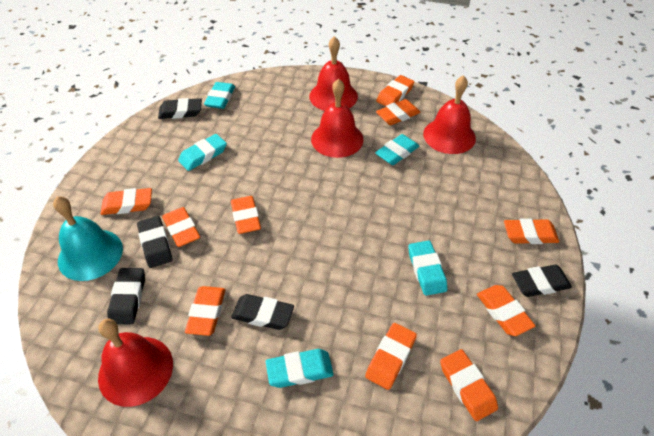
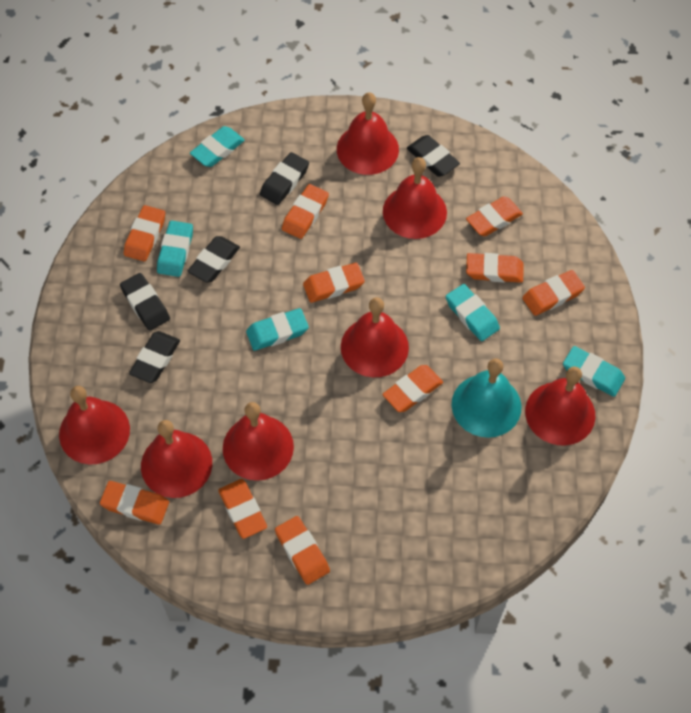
red bell: 4 -> 7

